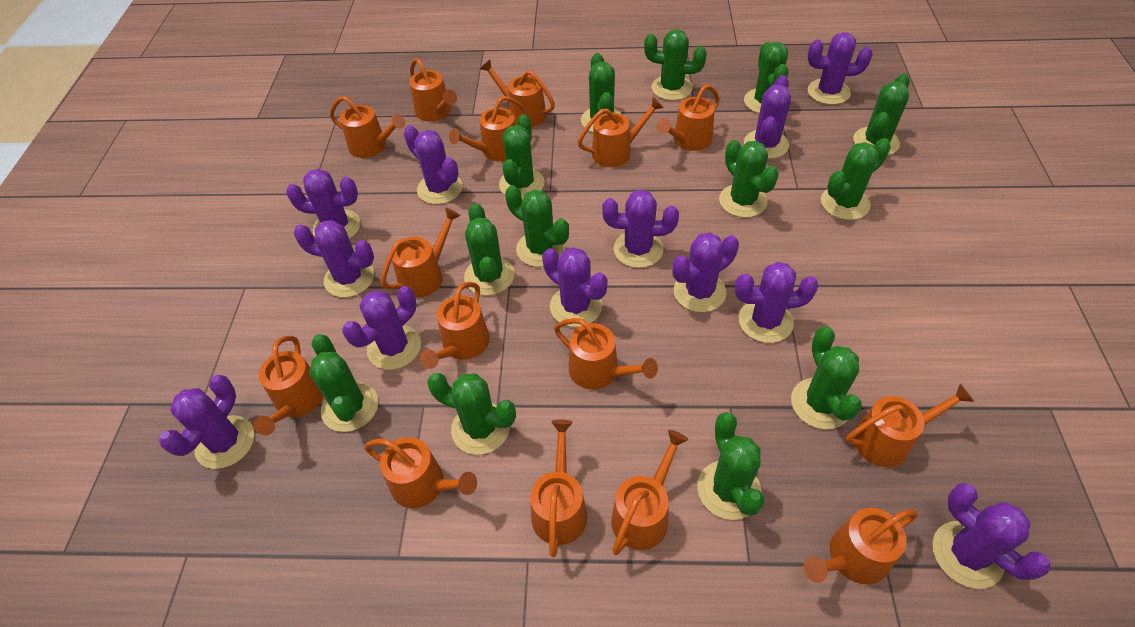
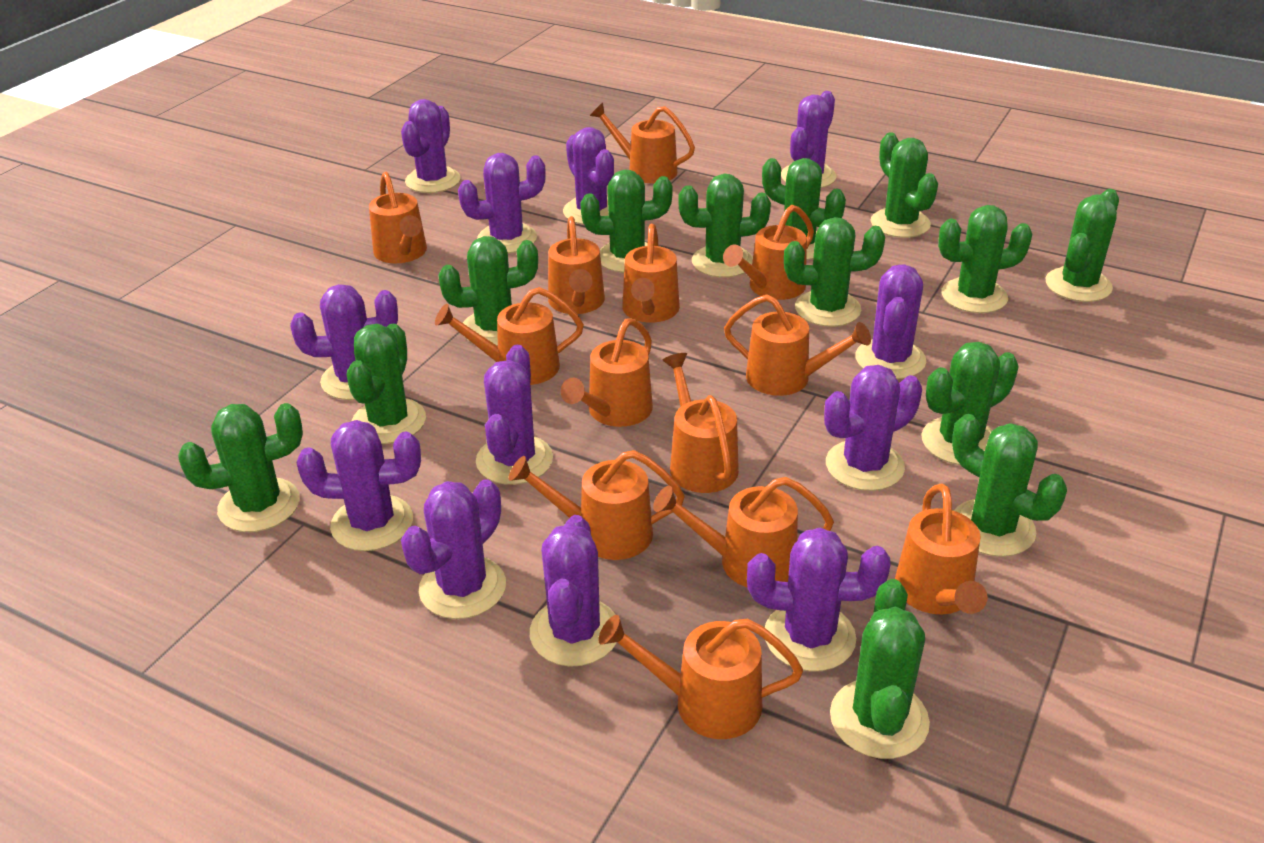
orange watering can: 15 -> 13

